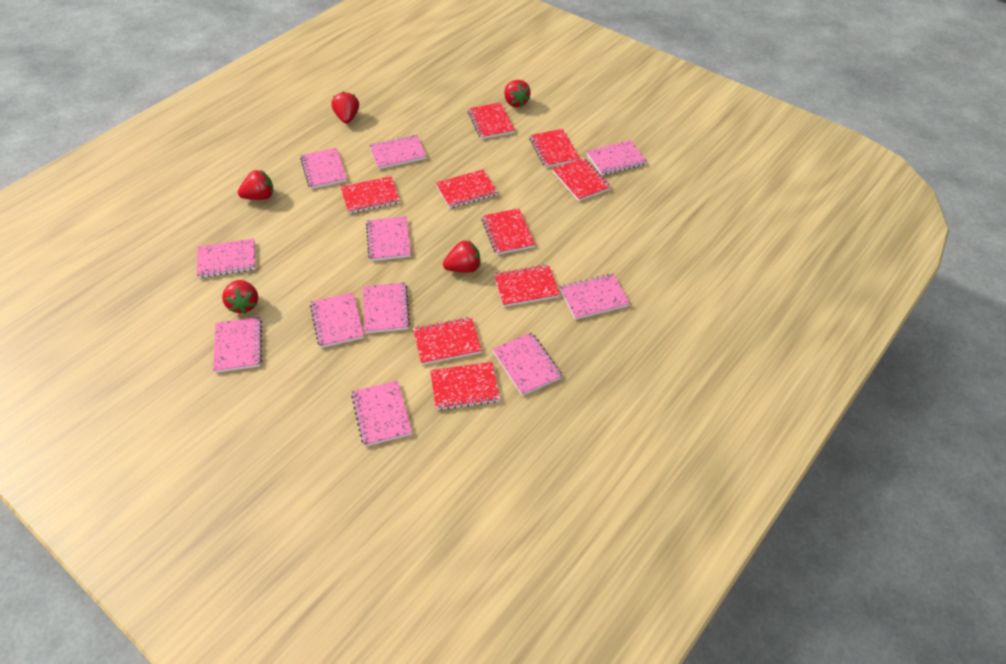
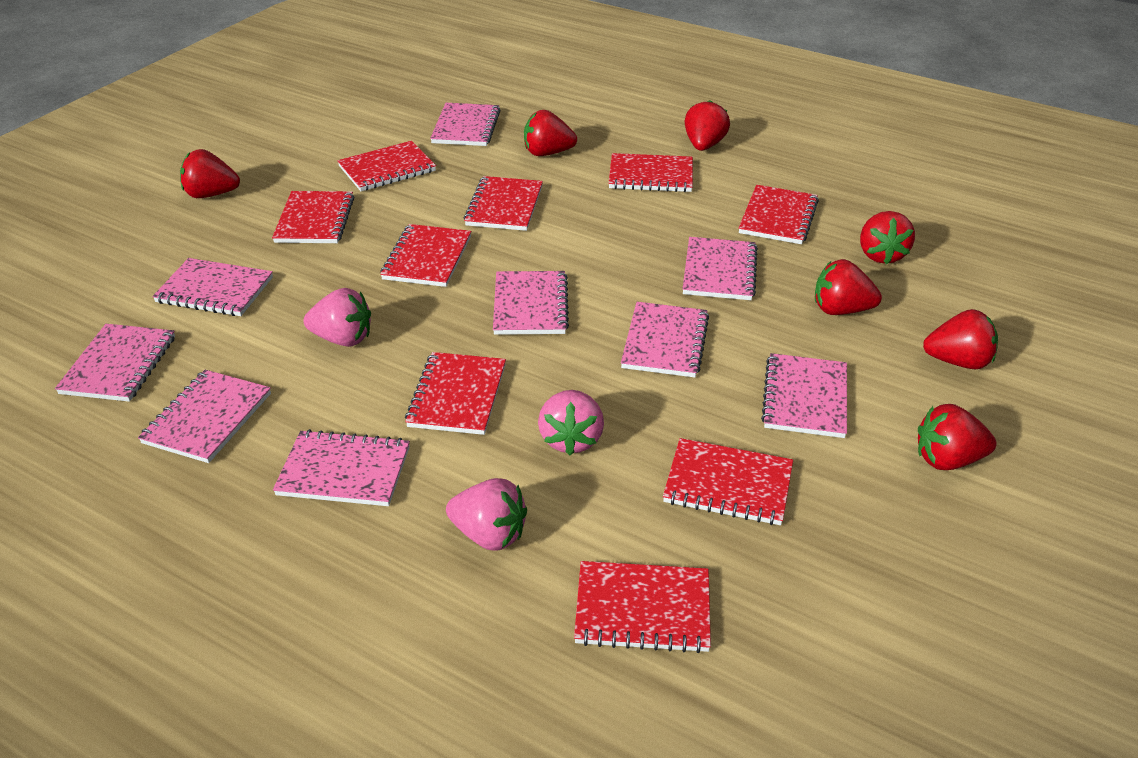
pink notebook: 11 -> 9
pink strawberry: 0 -> 3
red strawberry: 5 -> 7

